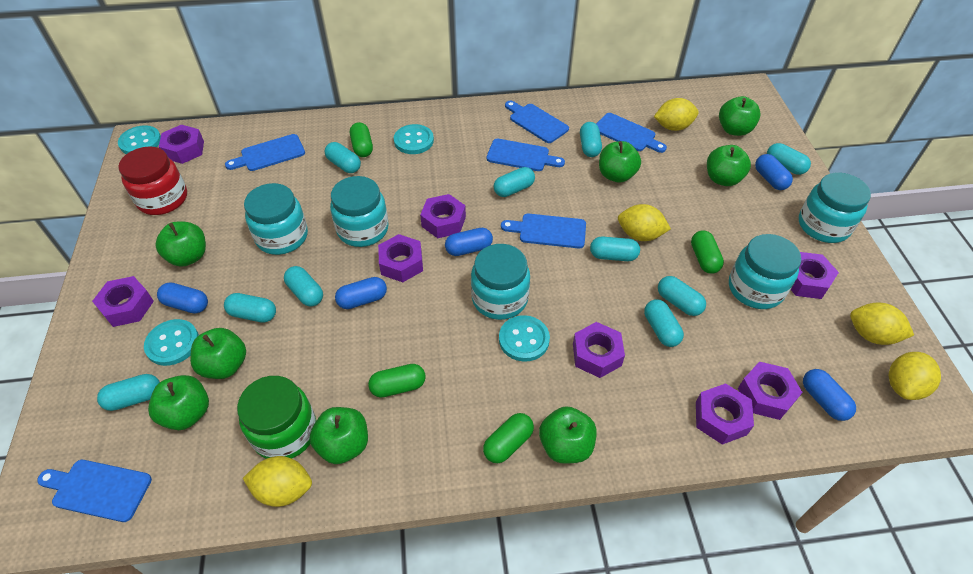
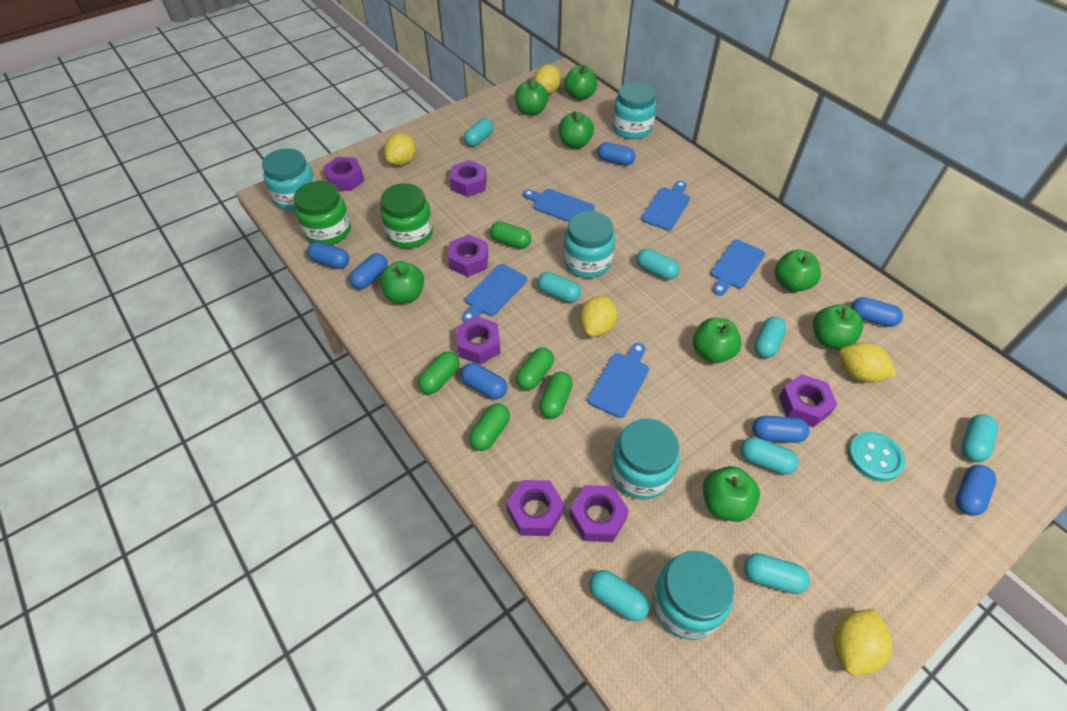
blue capsule: 5 -> 7
blue cutting board: 6 -> 5
green capsule: 4 -> 5
green jar: 1 -> 2
purple nut: 8 -> 7
red jar: 1 -> 0
turquoise button: 4 -> 1
turquoise capsule: 10 -> 8

